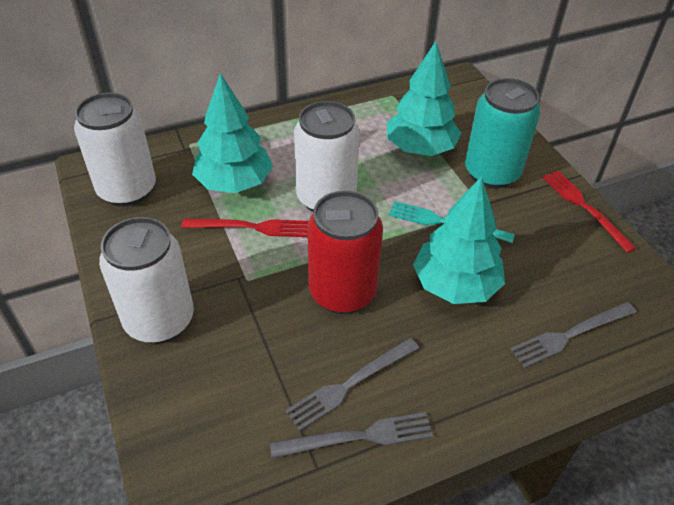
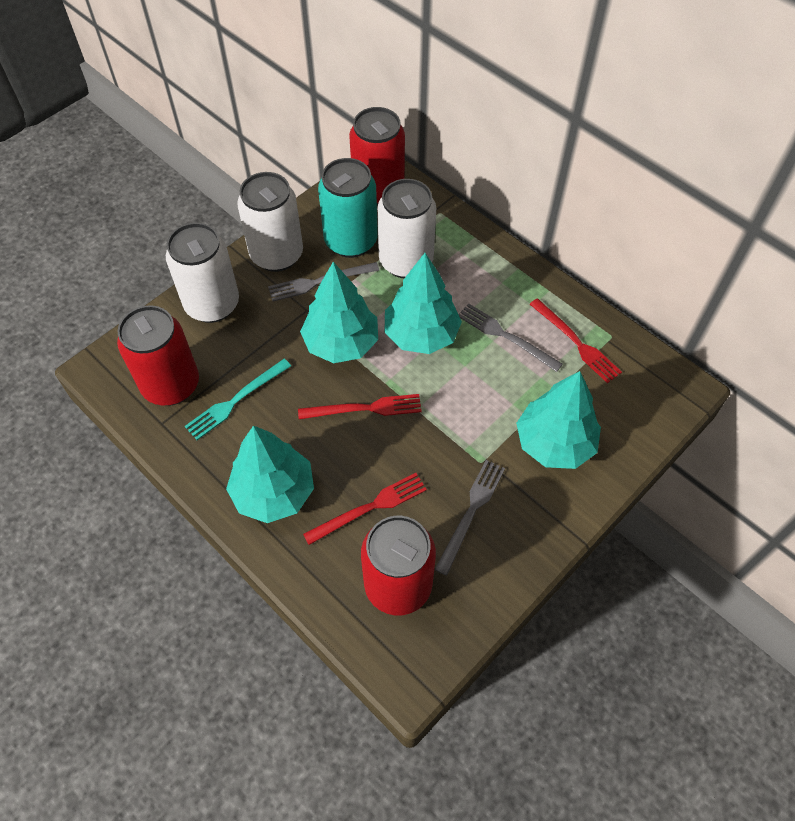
red can: 1 -> 3
red fork: 2 -> 3
turquoise tree: 3 -> 4

